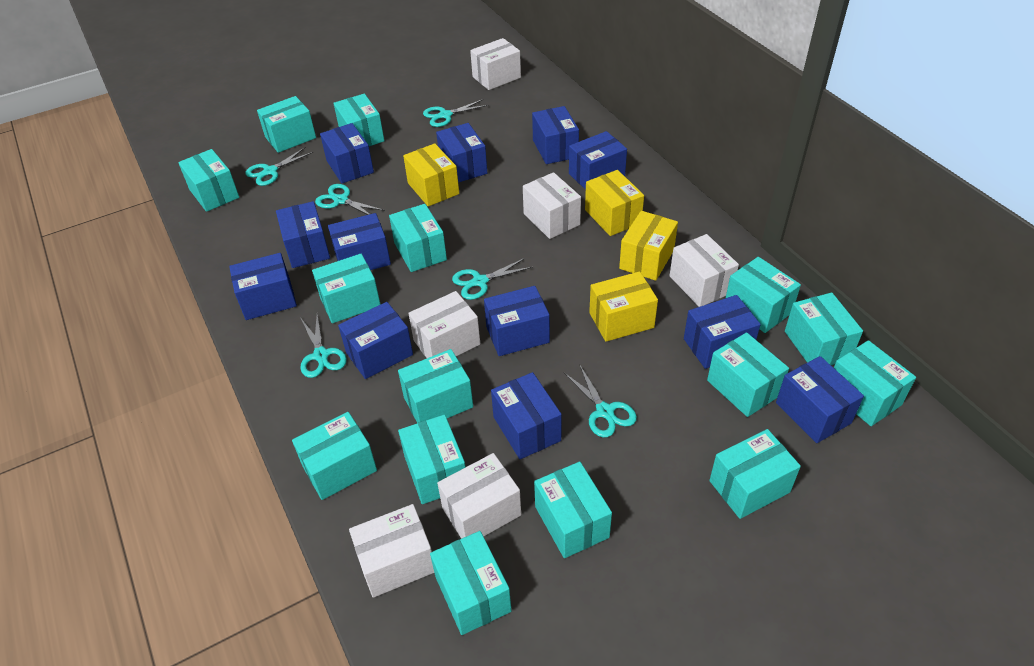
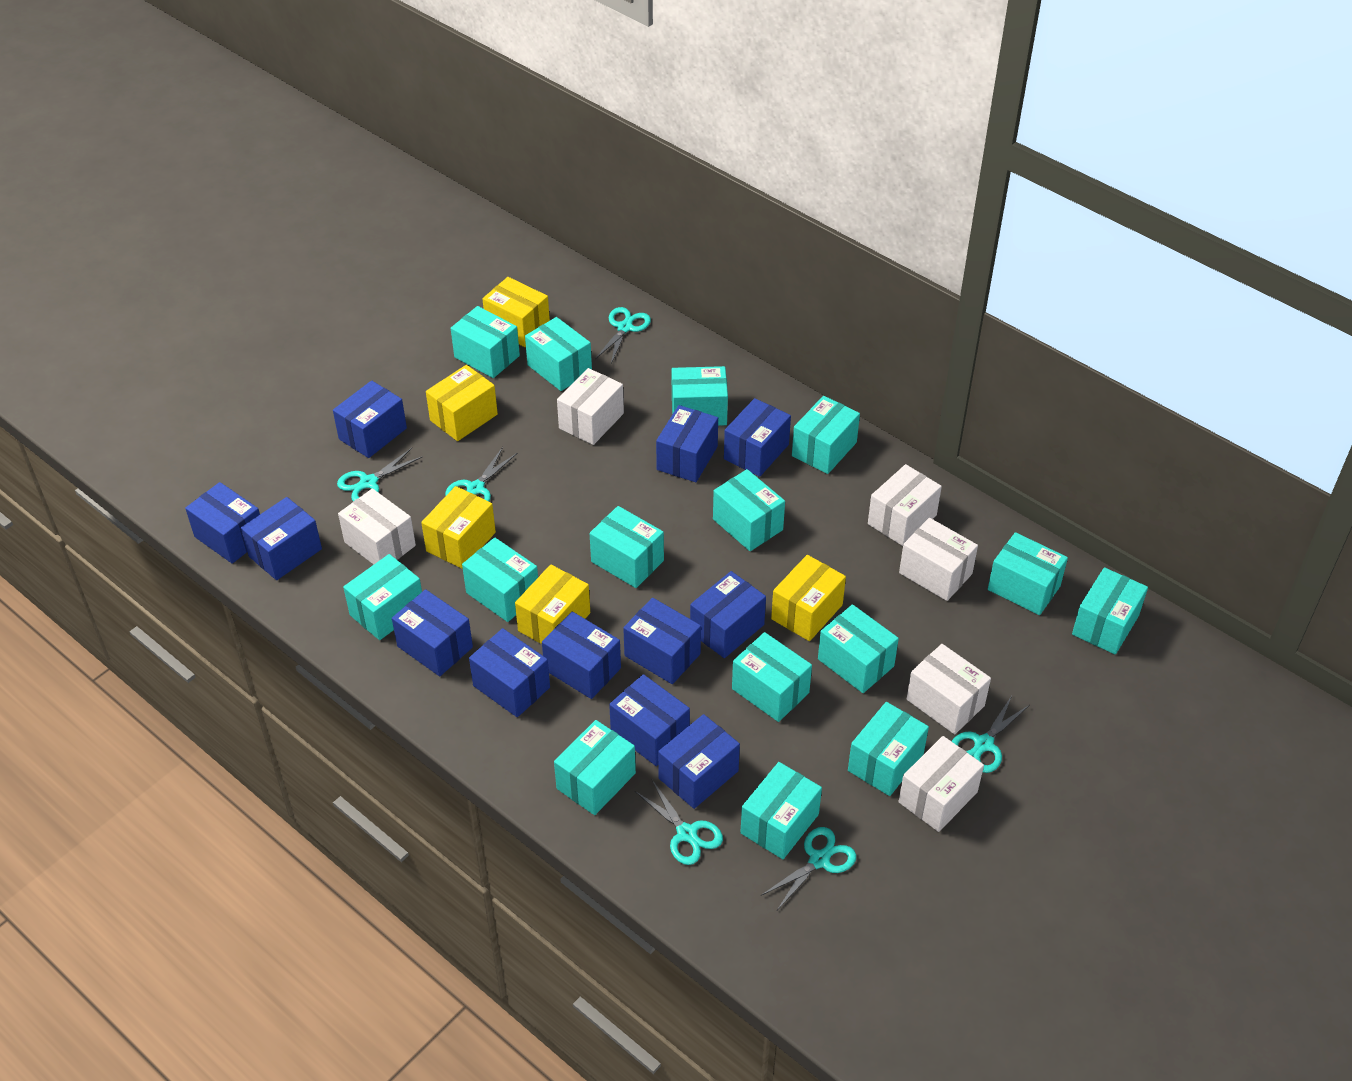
yellow box: 4 -> 5

